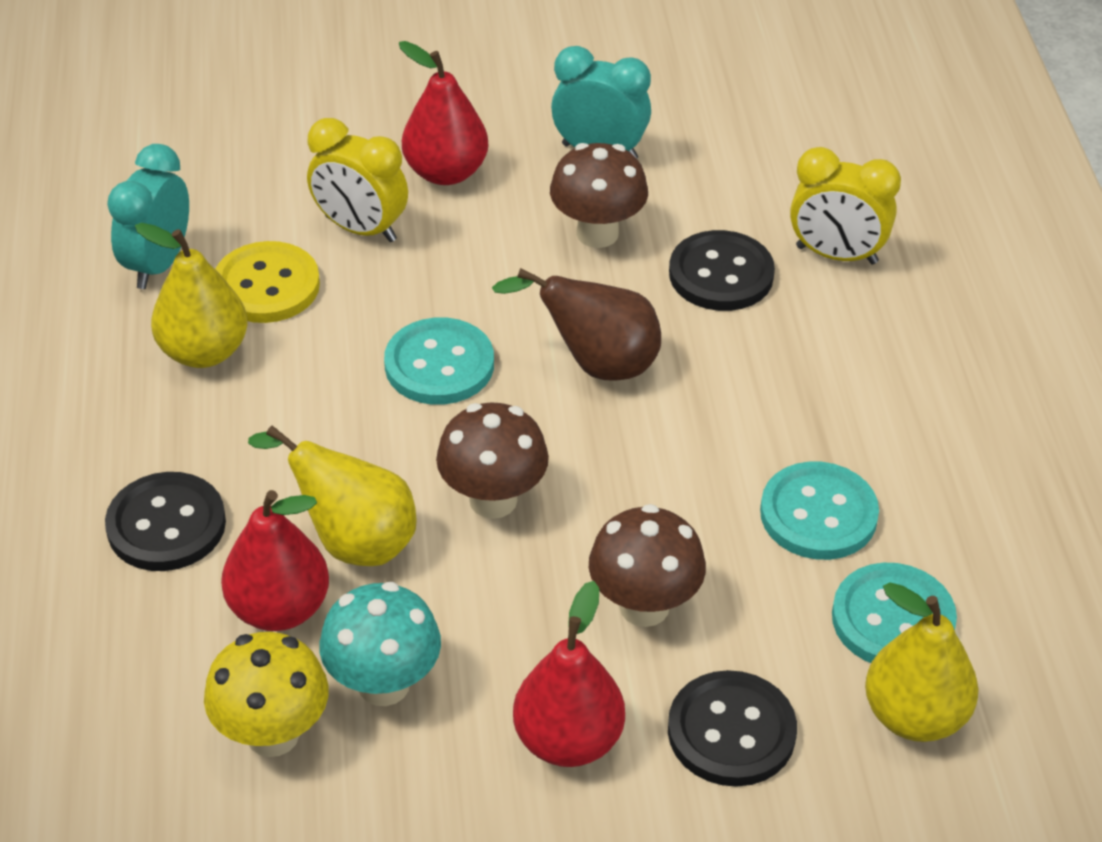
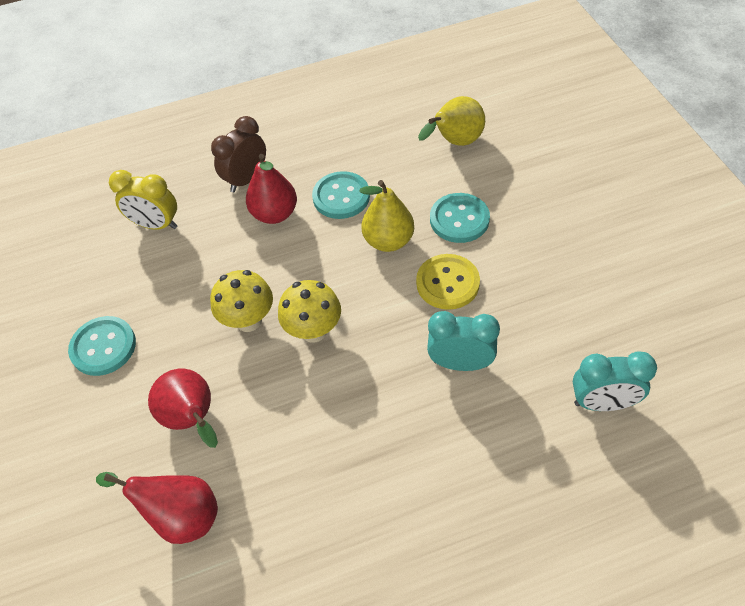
black button: 3 -> 0
brown clock: 0 -> 1
brown mushroom: 3 -> 0
brown pear: 1 -> 0
turquoise mushroom: 1 -> 0
yellow clock: 2 -> 1
yellow mushroom: 1 -> 2
yellow pear: 3 -> 2

